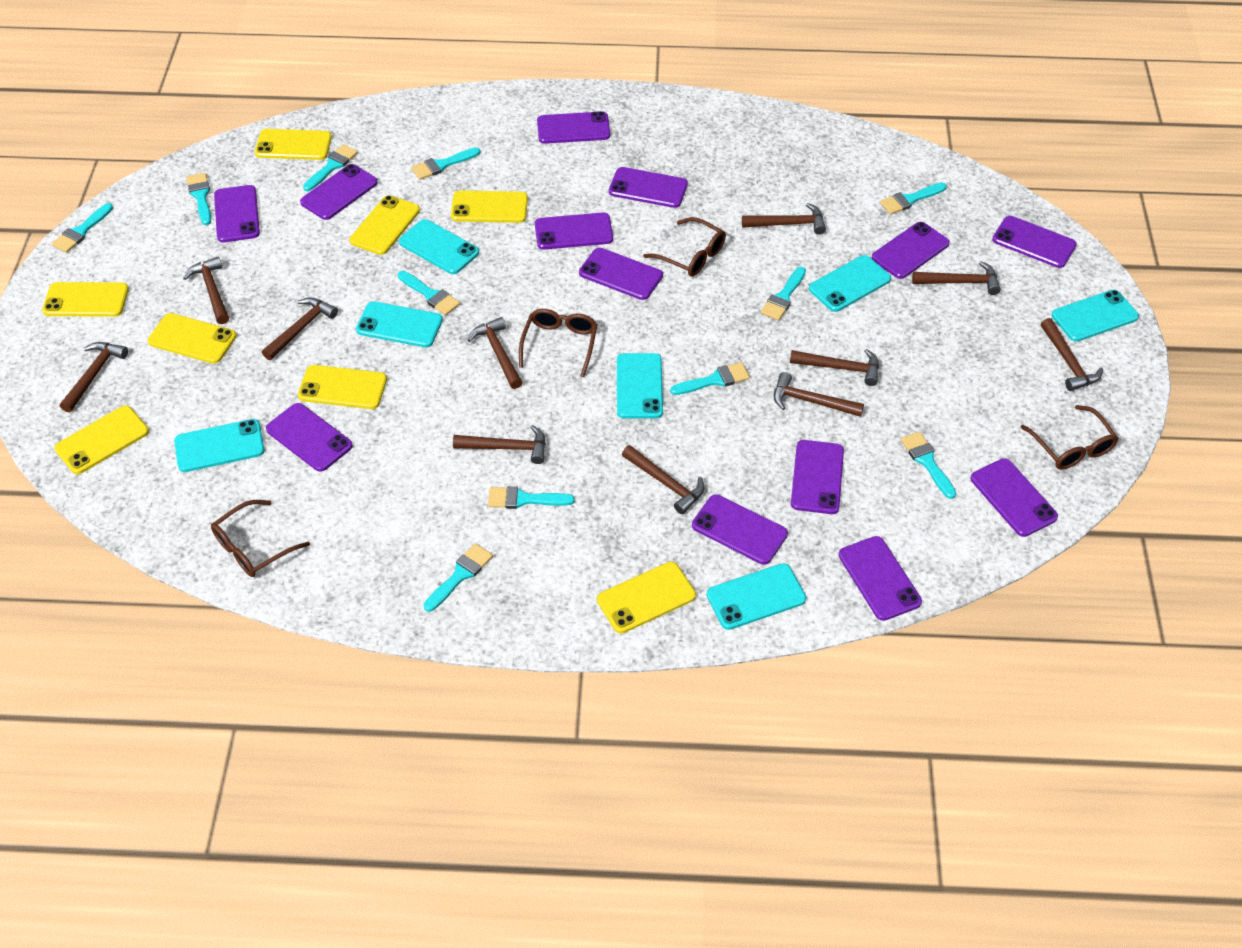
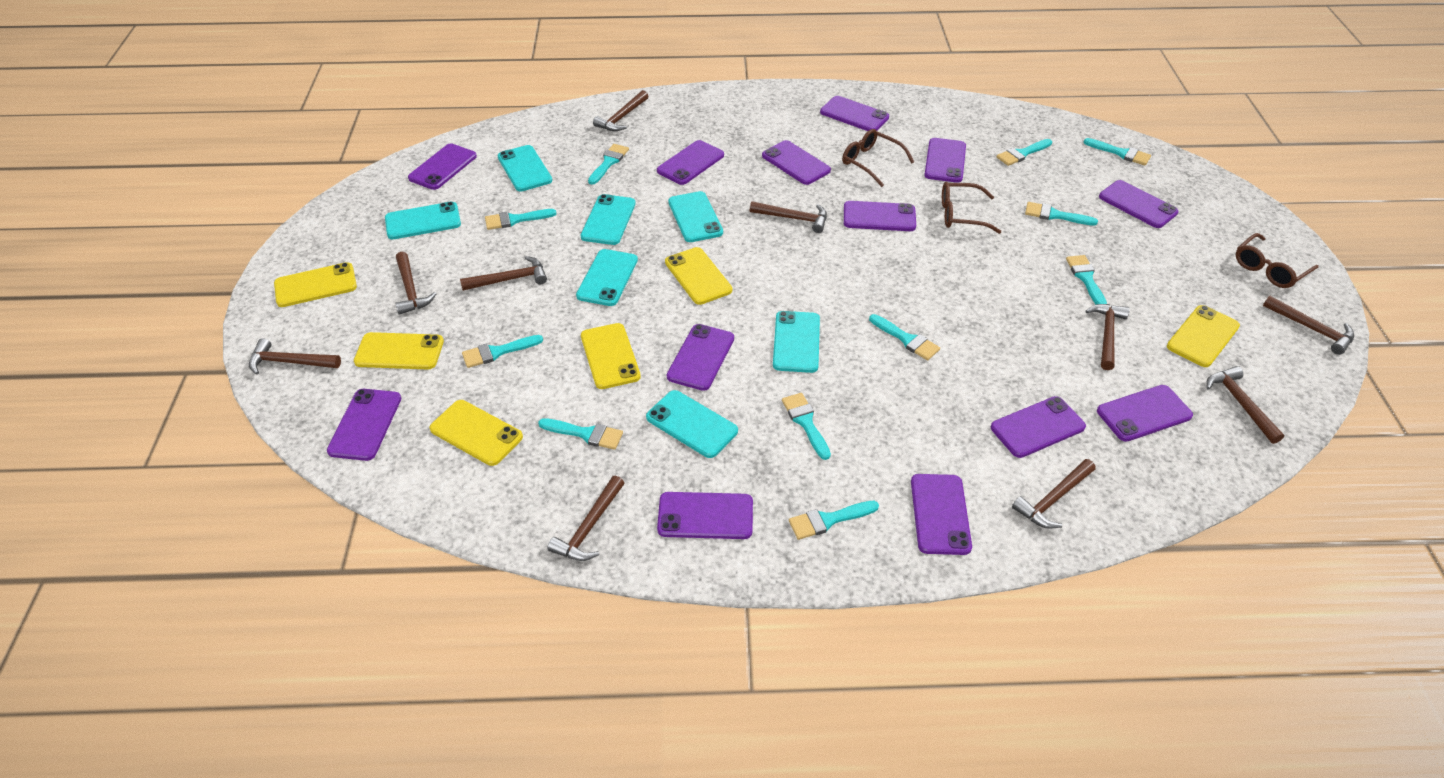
brown glasses: 4 -> 3
brown hammer: 11 -> 10
yellow phone: 8 -> 6

